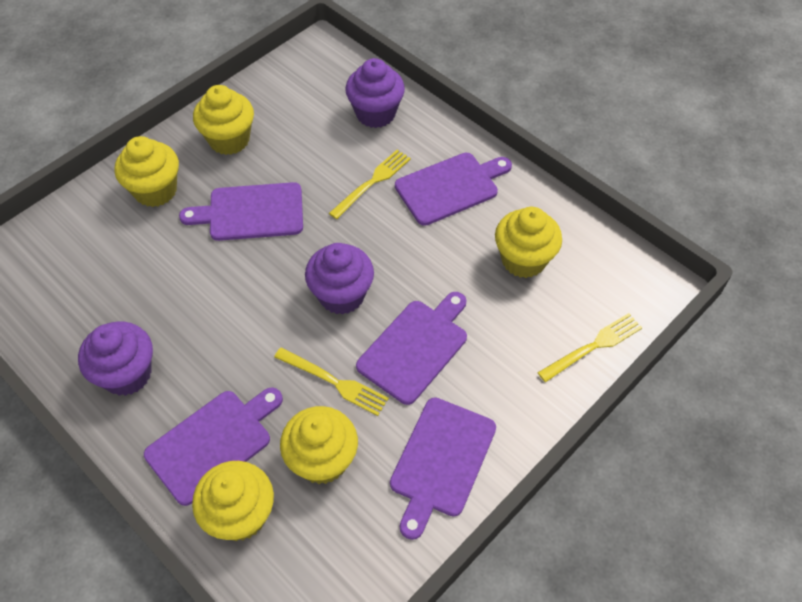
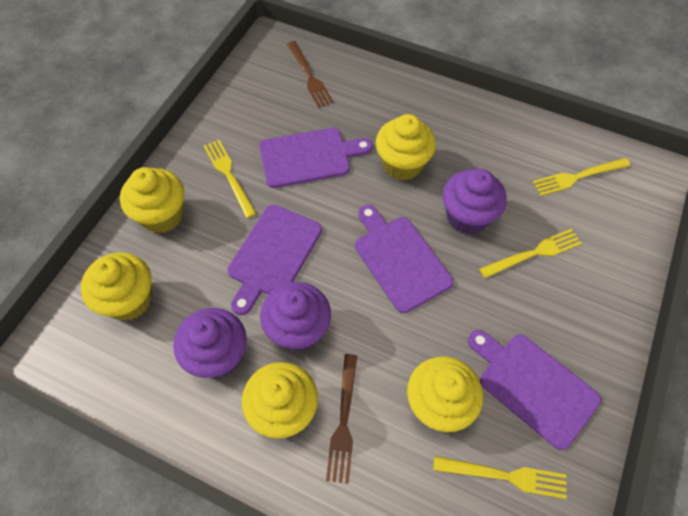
brown fork: 0 -> 2
purple cutting board: 5 -> 4
yellow fork: 3 -> 4

